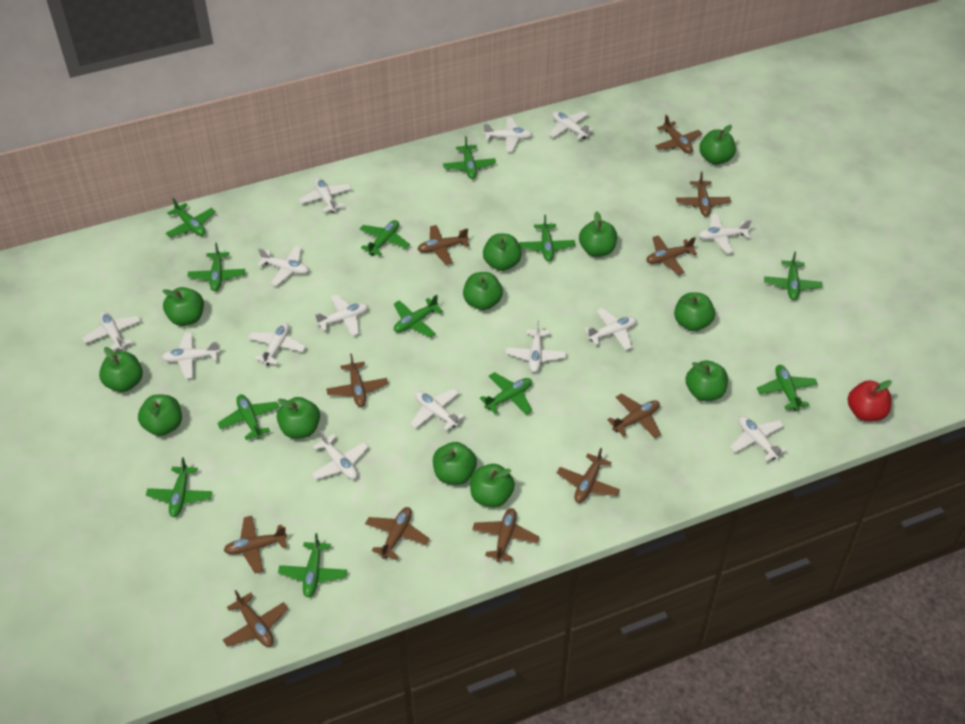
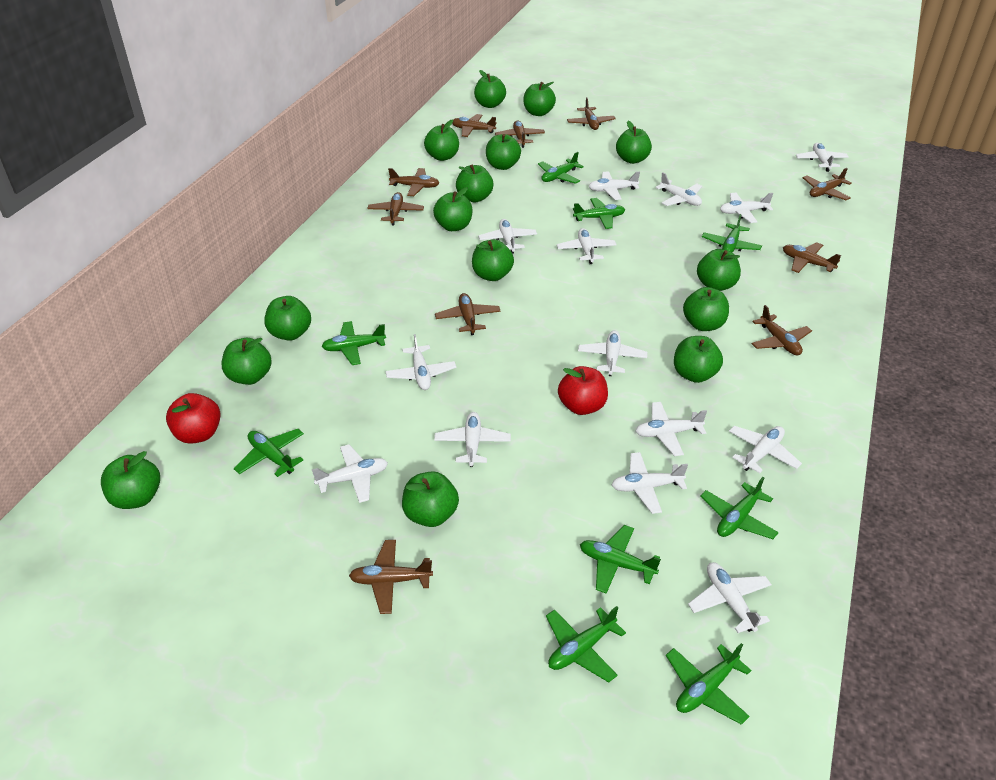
brown plane: 11 -> 10
green apple: 12 -> 15
green plane: 12 -> 9
red apple: 1 -> 2

